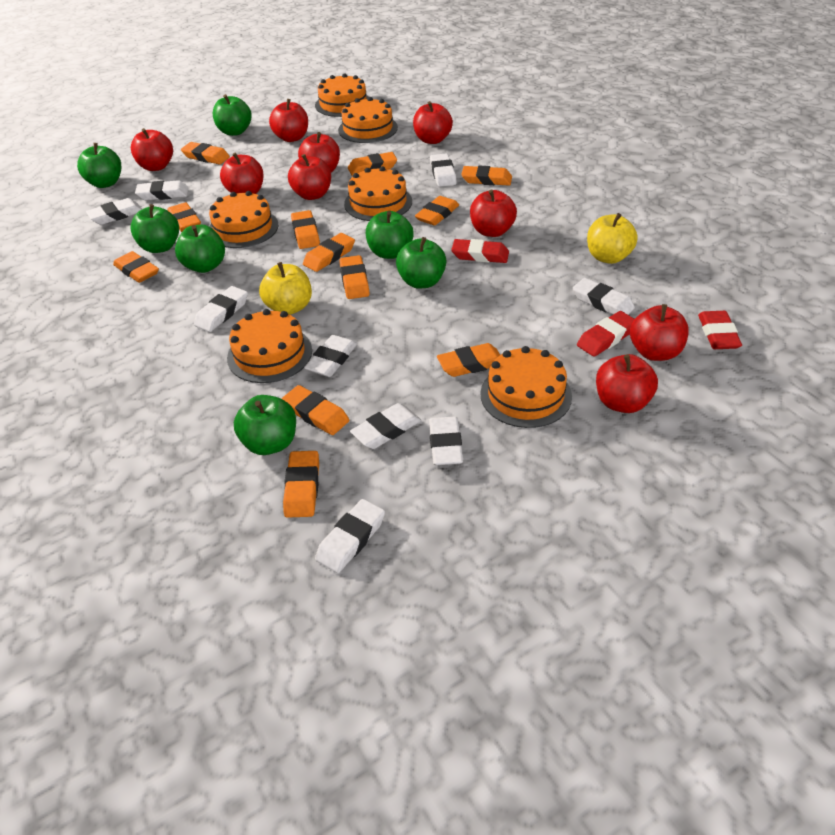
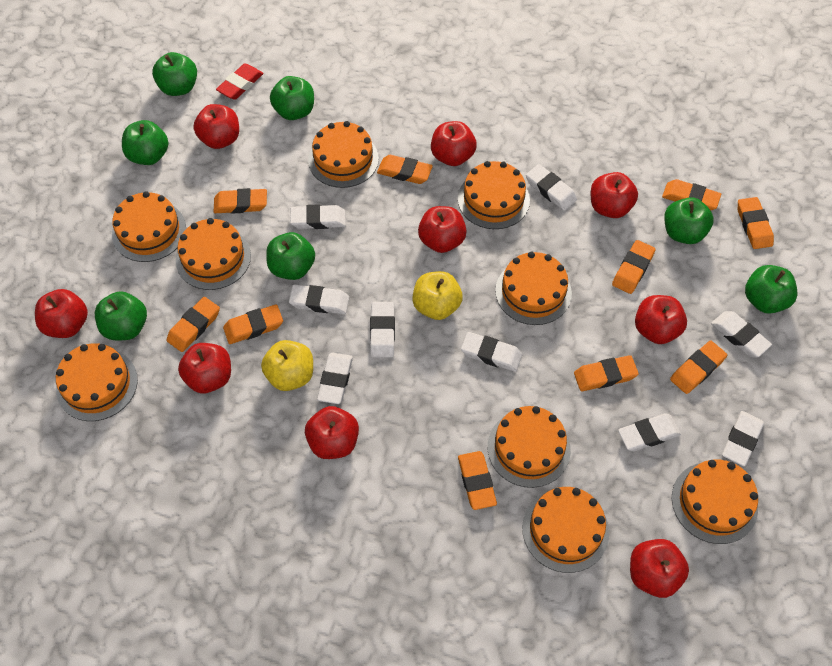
orange cake: 6 -> 9
orange eraser: 12 -> 10
red eraser: 3 -> 1

